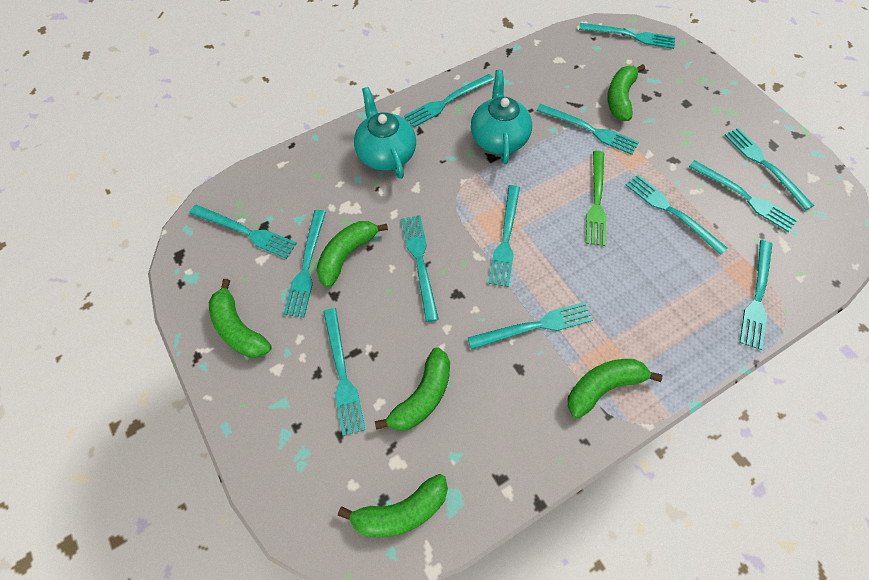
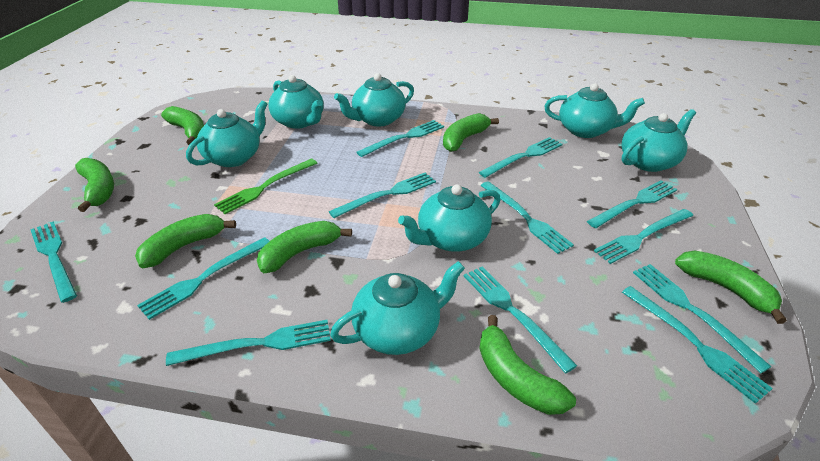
green banana: 6 -> 7
turquoise fork: 13 -> 12
turquoise teapot: 2 -> 7

